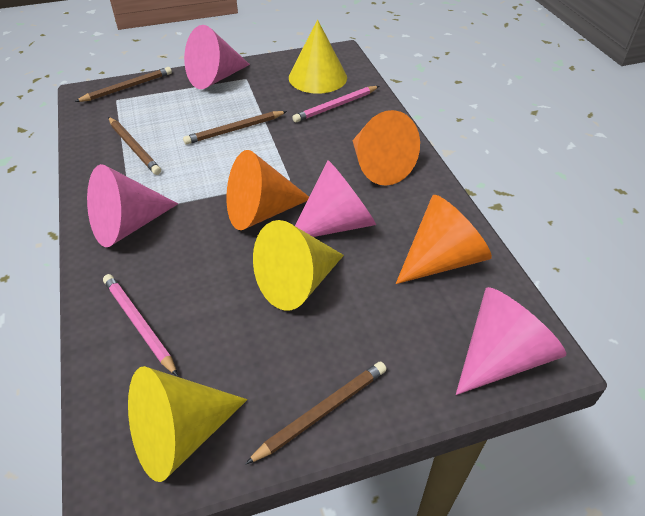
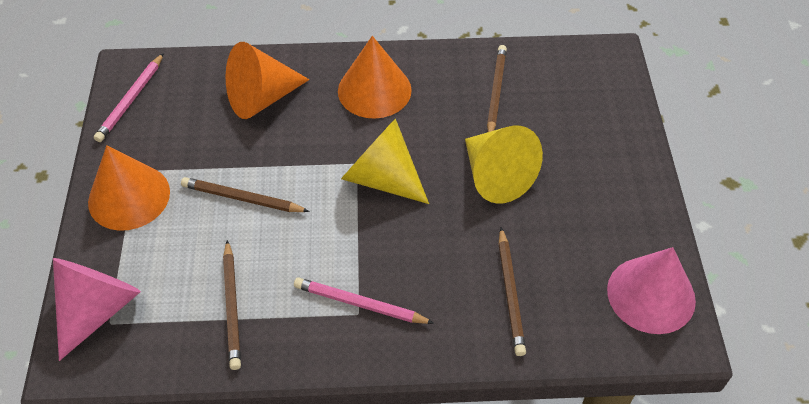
pink cone: 4 -> 2
yellow cone: 3 -> 2

